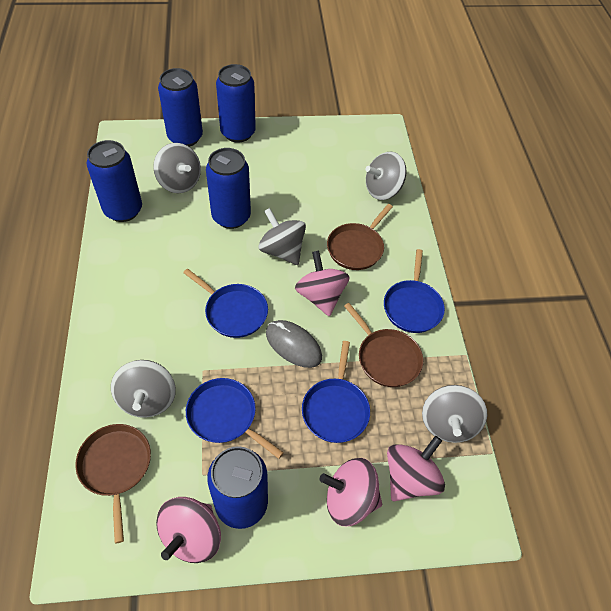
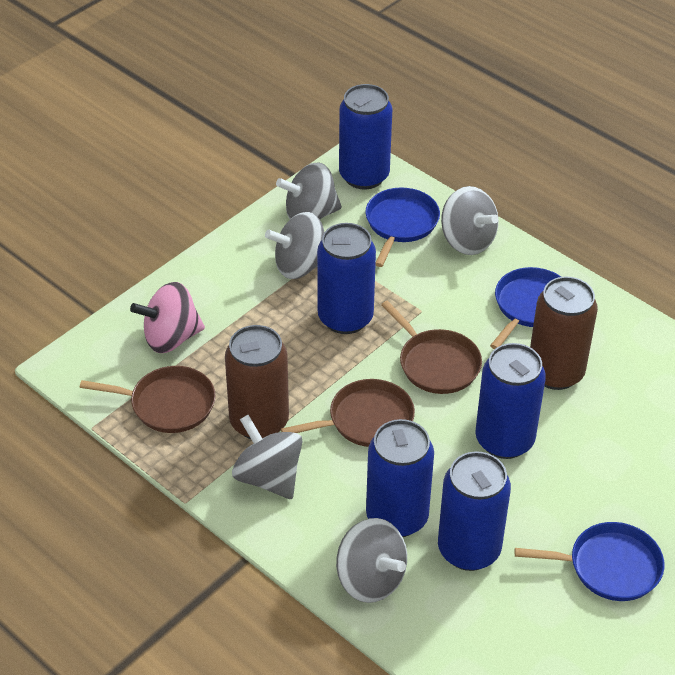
blue pan: 4 -> 3
brown can: 0 -> 2
grey mouse: 1 -> 0
pink spinning top: 4 -> 1

